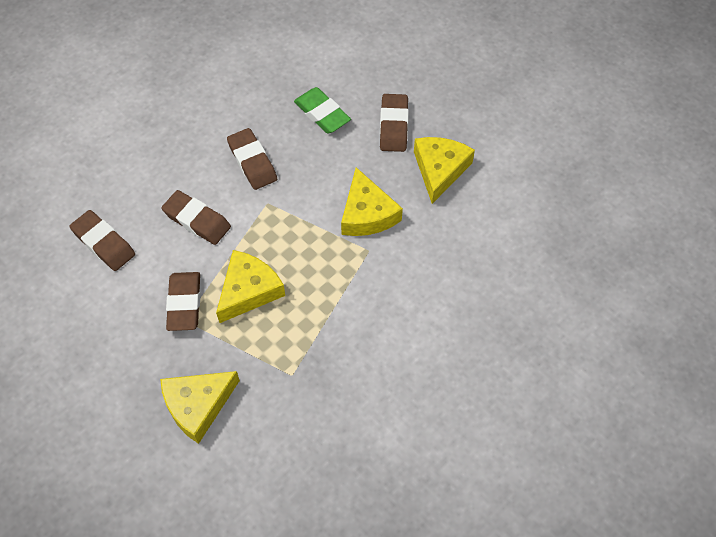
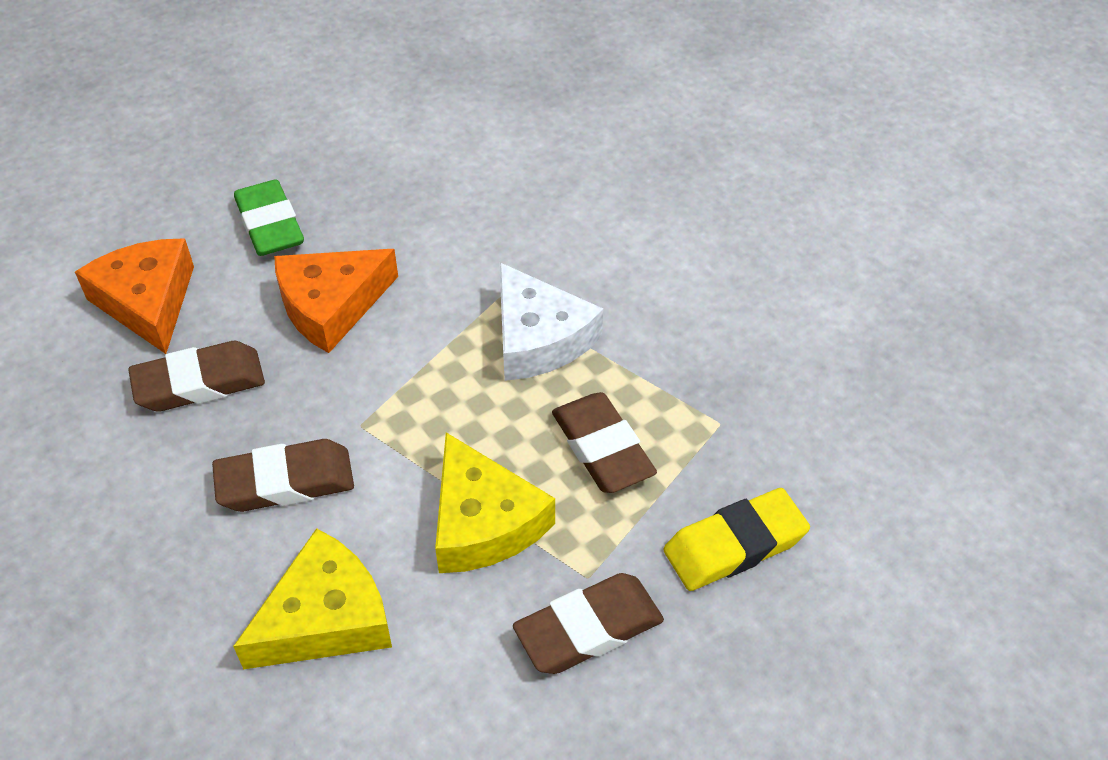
brown eraser: 5 -> 4
orange cheese: 0 -> 2
white cheese: 0 -> 1
yellow cheese: 4 -> 2
yellow eraser: 0 -> 1

